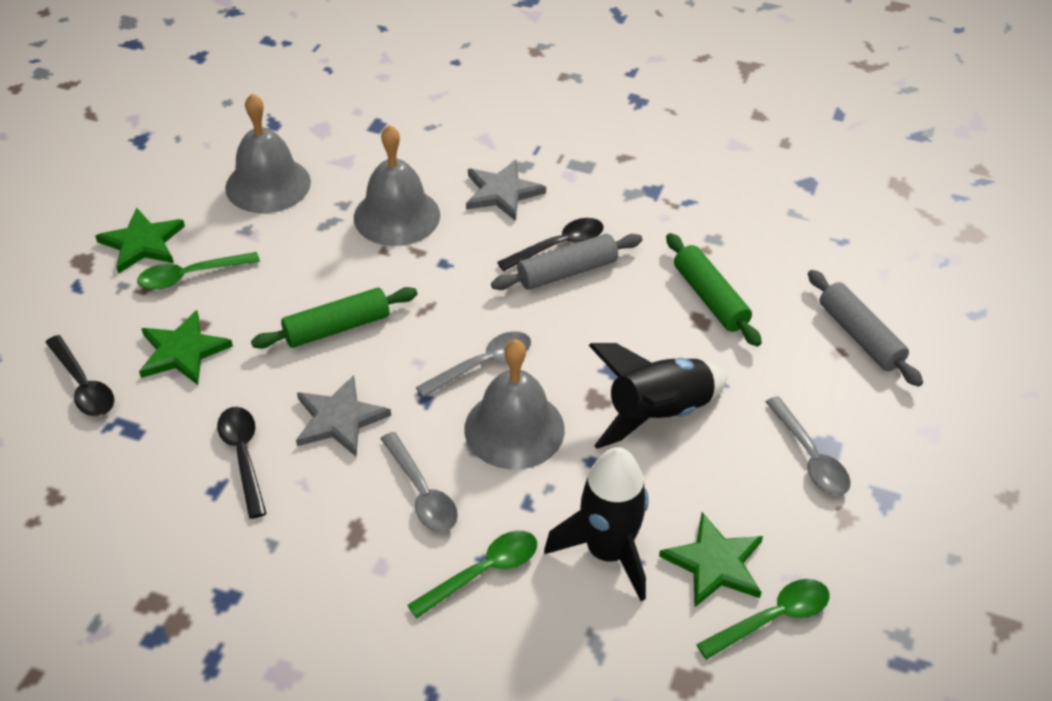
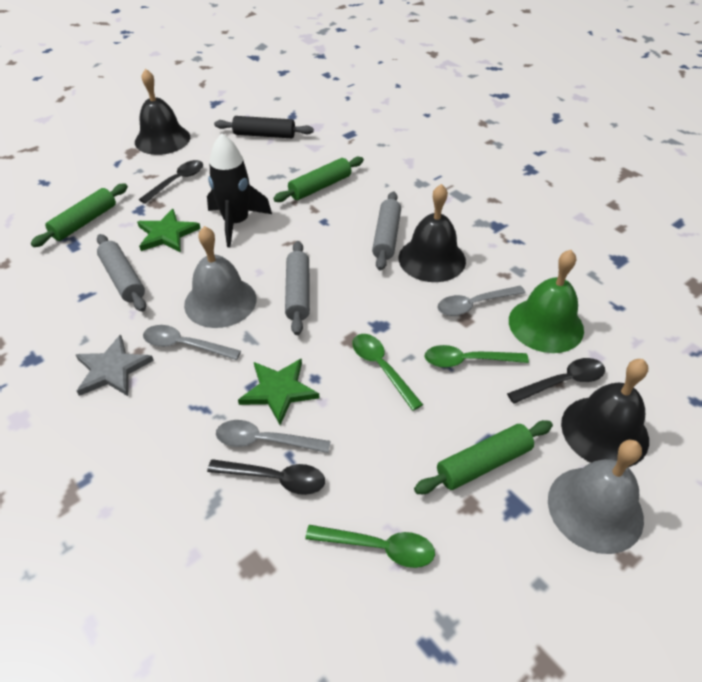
black bell: 0 -> 3
black rocket: 2 -> 1
black rolling pin: 0 -> 1
green bell: 0 -> 1
green rolling pin: 2 -> 3
green star: 3 -> 2
grey bell: 3 -> 2
grey rolling pin: 2 -> 3
grey star: 2 -> 1

